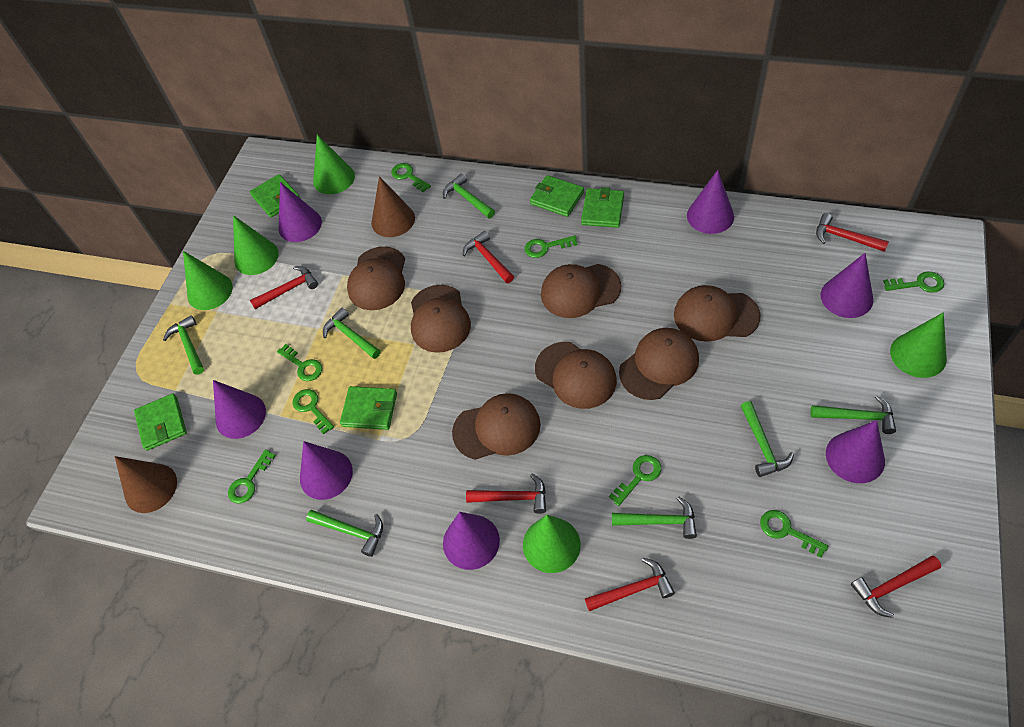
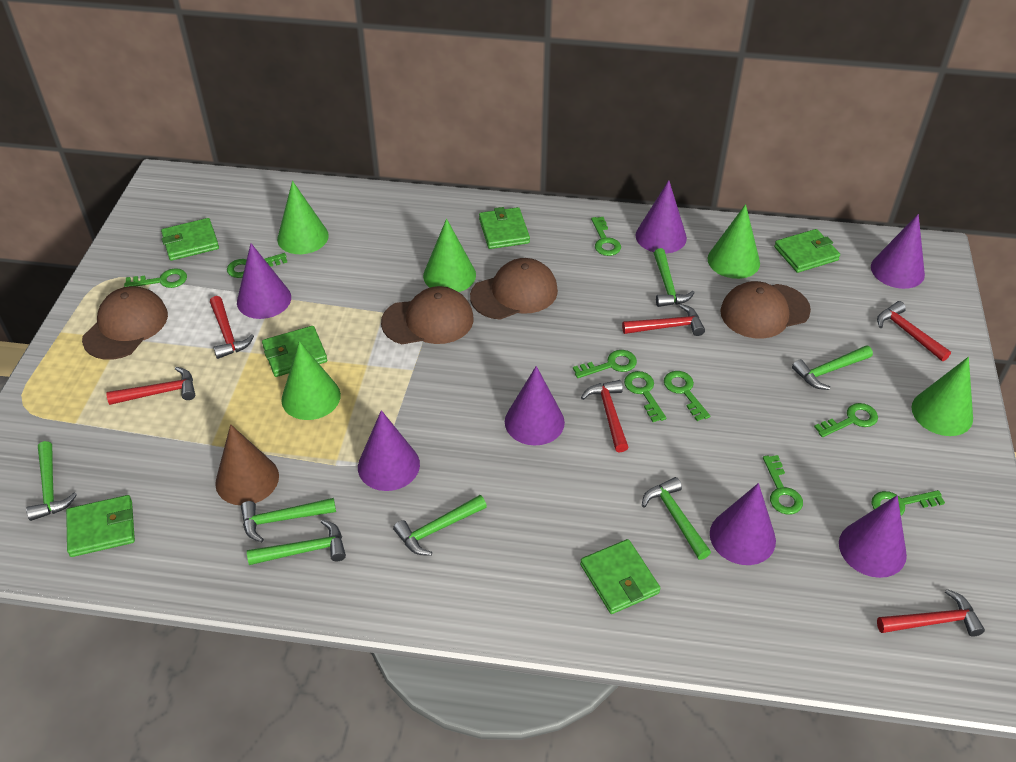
brown cap: 7 -> 4
brown cone: 2 -> 1
green key: 8 -> 9
green wallet: 5 -> 6

